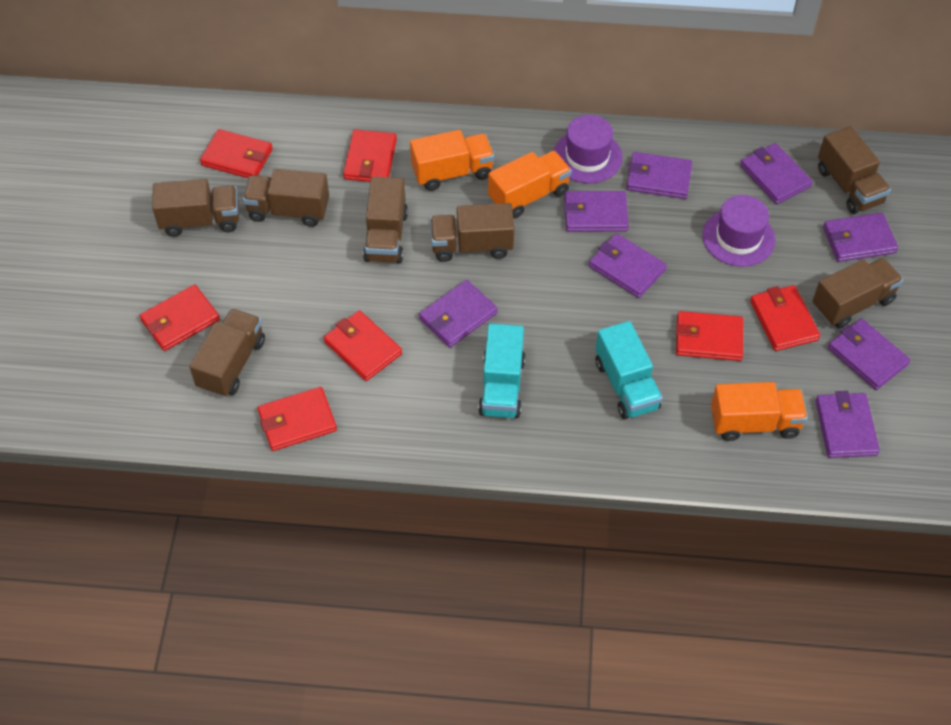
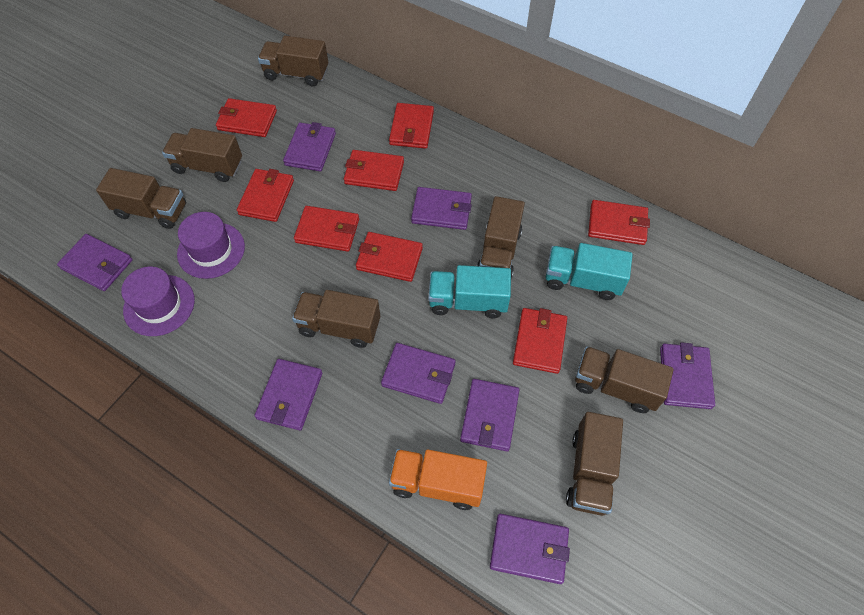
orange truck: 3 -> 1
red wallet: 7 -> 8

